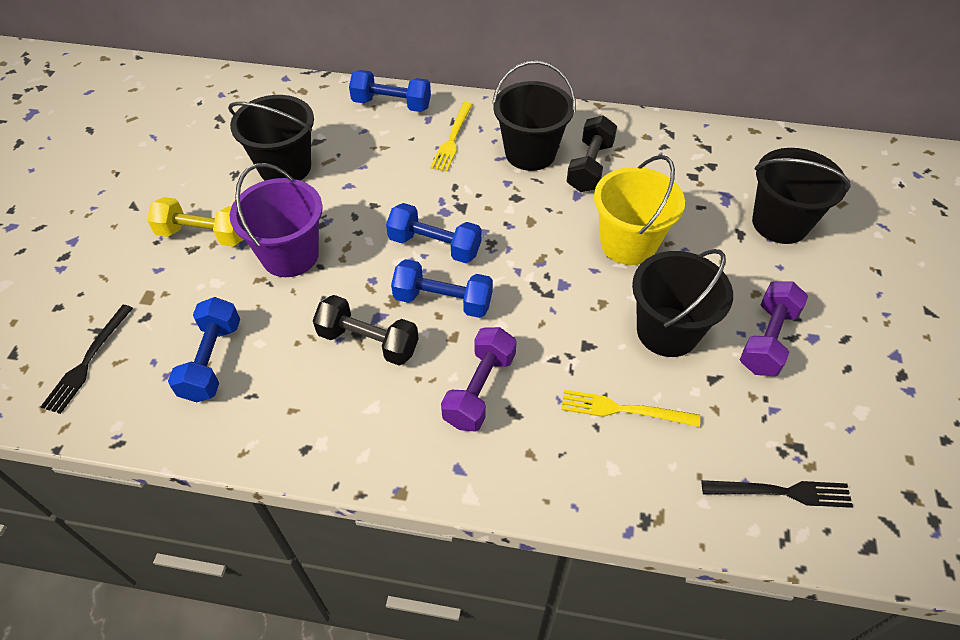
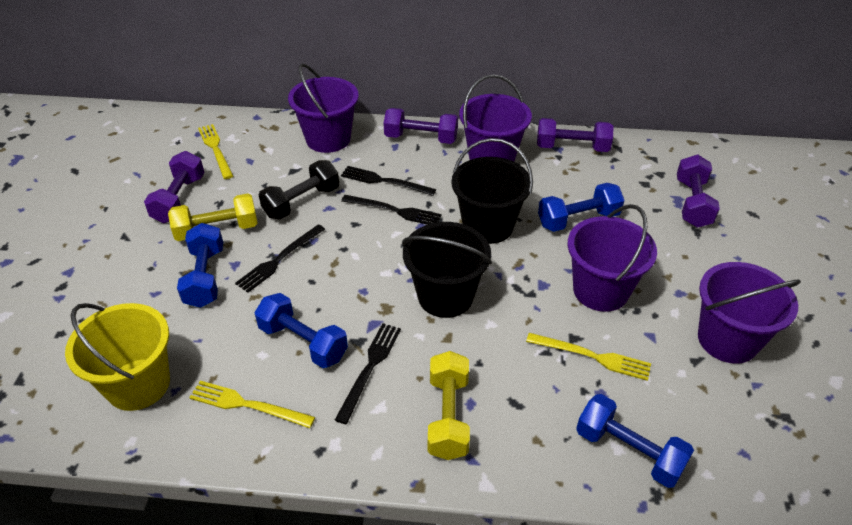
black bucket: 4 -> 2
black dumbbell: 2 -> 1
black fork: 2 -> 4
purple bucket: 1 -> 4
purple dumbbell: 2 -> 4
yellow dumbbell: 1 -> 2
yellow fork: 2 -> 3

